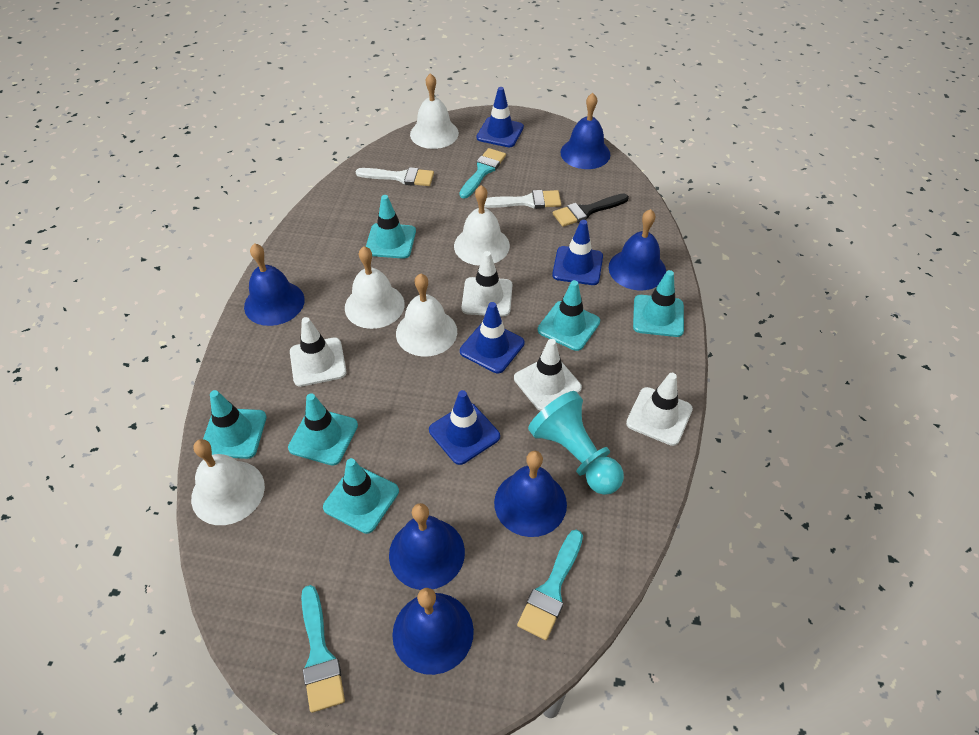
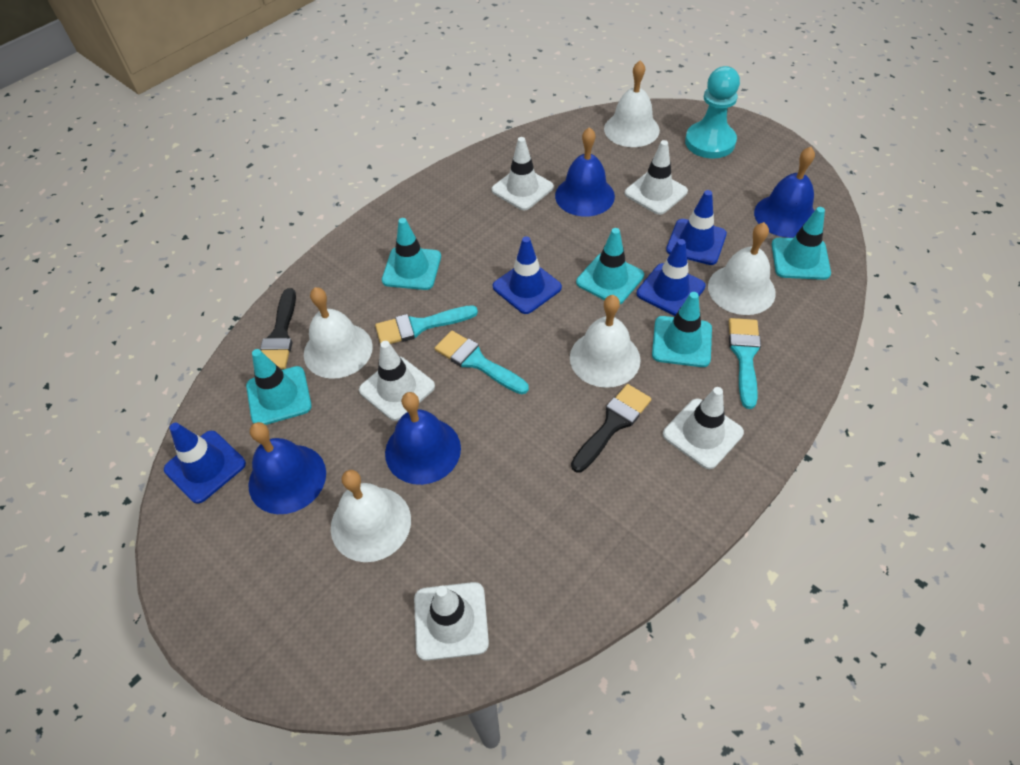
black brush: 1 -> 2
blue bell: 6 -> 4
turquoise traffic cone: 6 -> 5
white brush: 2 -> 0
white traffic cone: 4 -> 5

